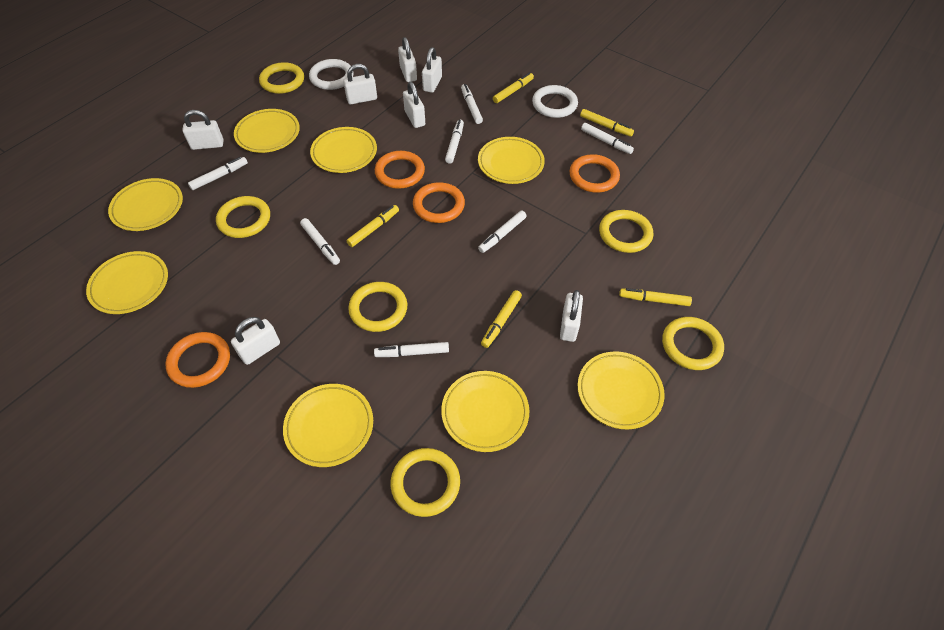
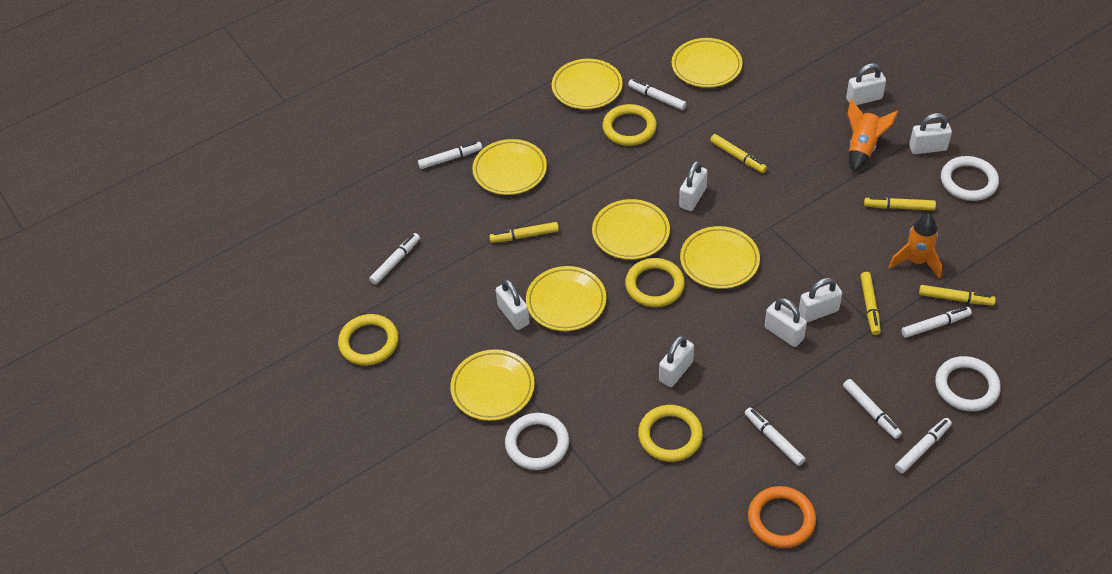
orange ring: 4 -> 1
orange rocket: 0 -> 2
white ring: 2 -> 3
yellow plate: 8 -> 7
yellow ring: 6 -> 4

